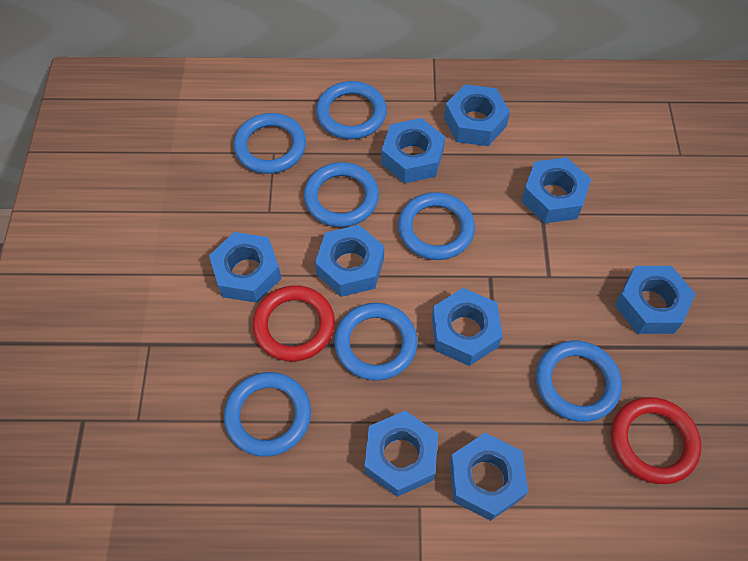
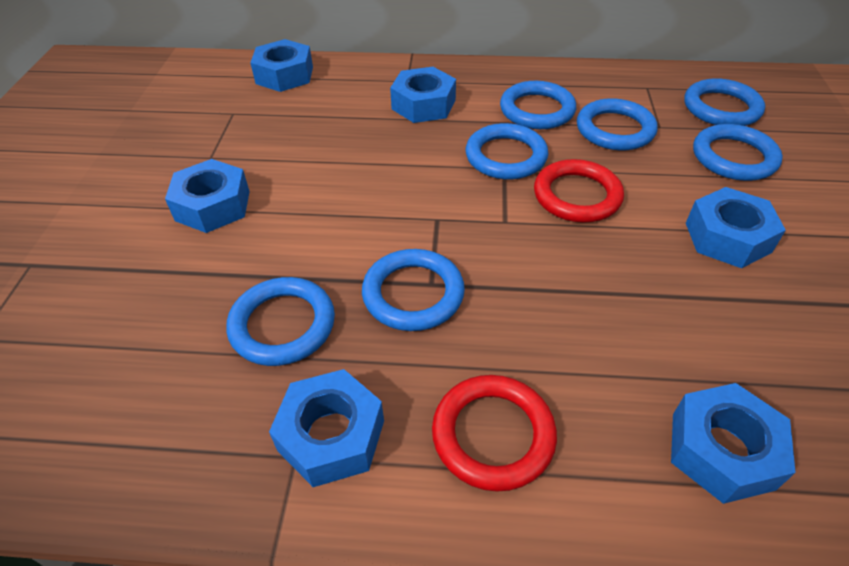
blue nut: 9 -> 6

